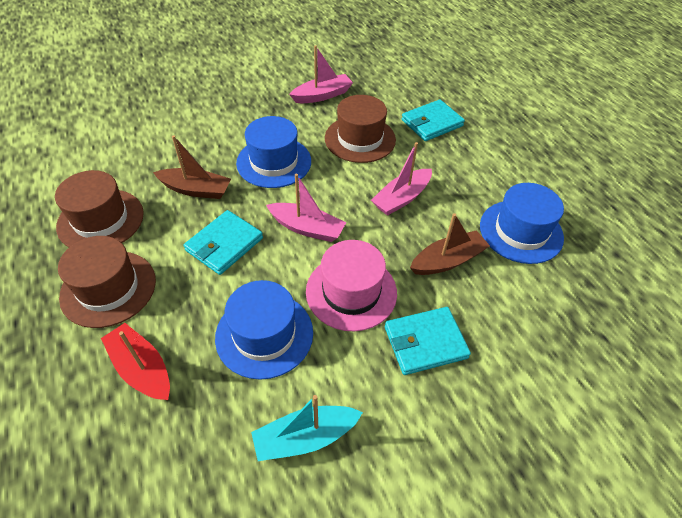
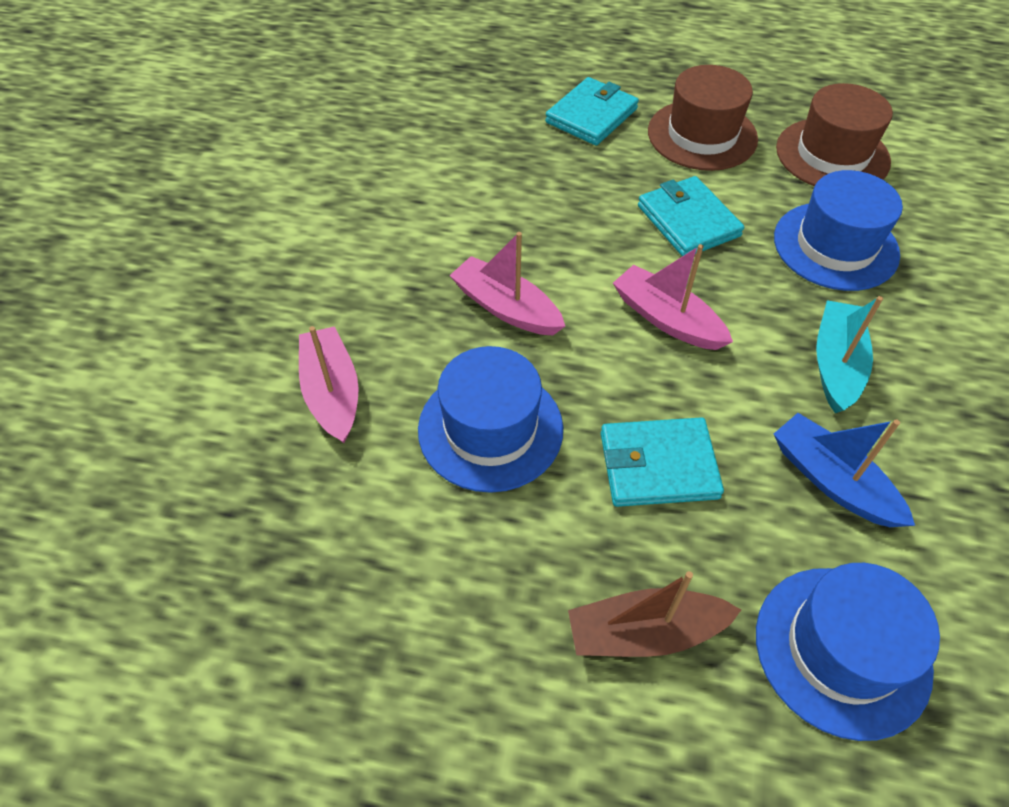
blue boat: 0 -> 1
brown boat: 2 -> 1
brown hat: 3 -> 2
pink hat: 1 -> 0
red boat: 1 -> 0

